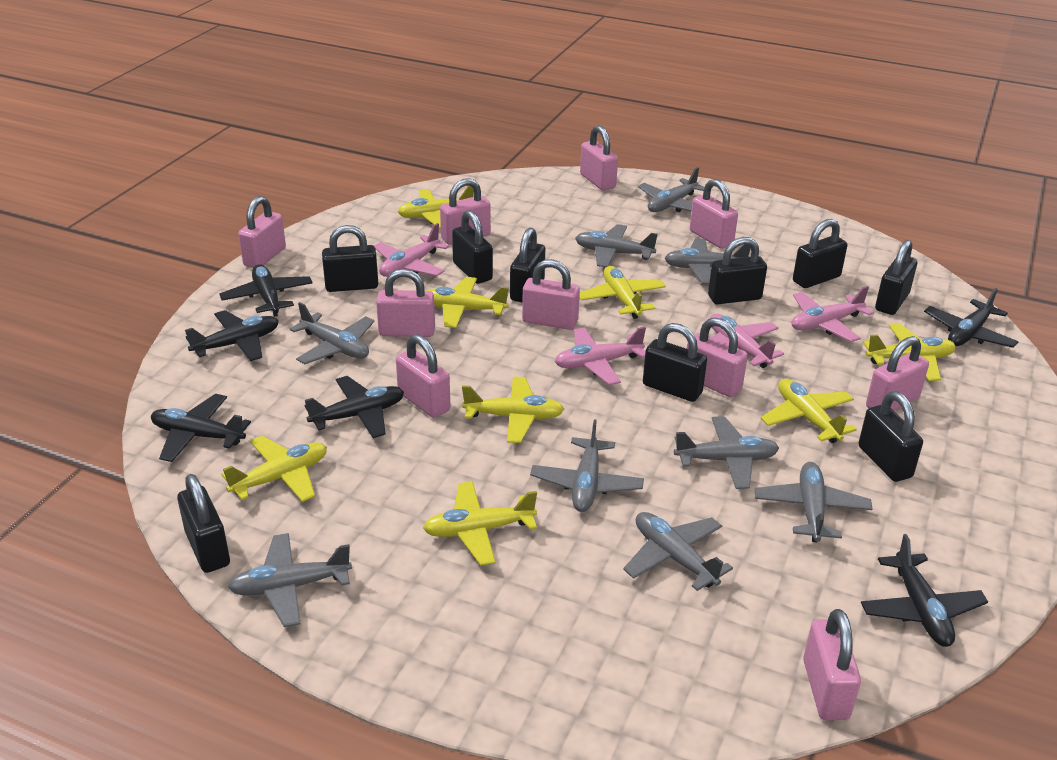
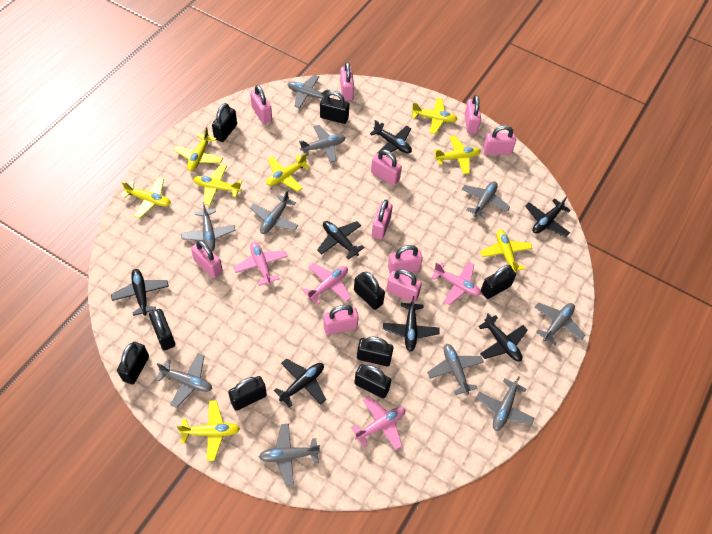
black plane: 6 -> 7
grey plane: 9 -> 10

